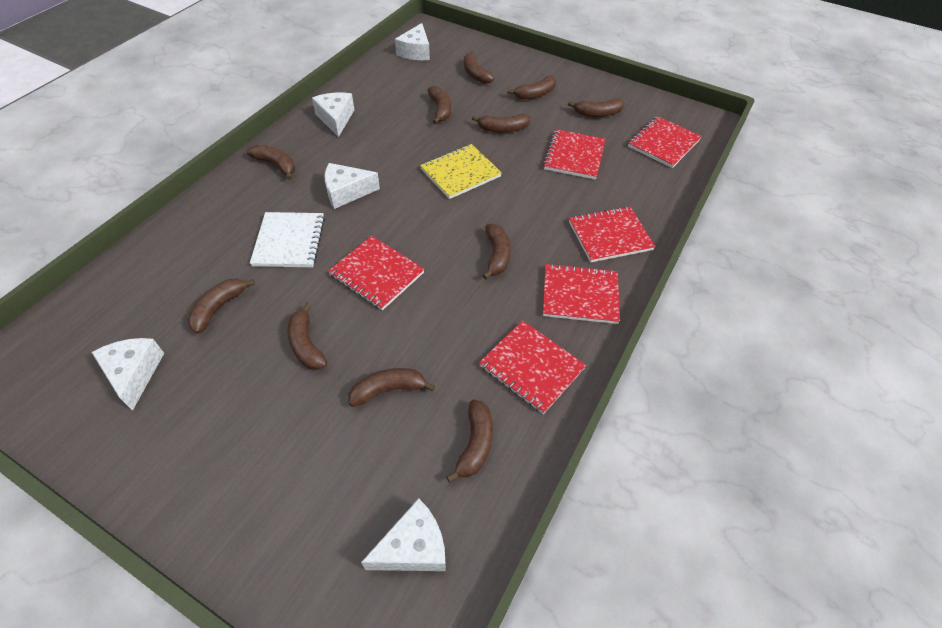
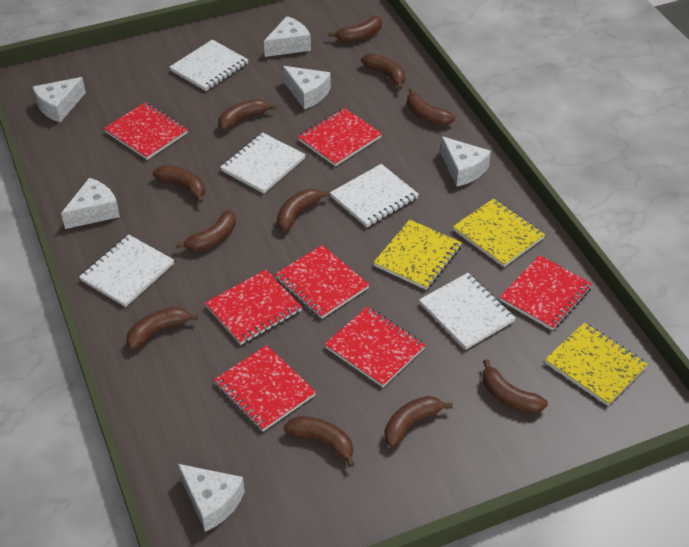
red notebook: 6 -> 7
white cheese: 5 -> 6
white notebook: 1 -> 5
yellow notebook: 1 -> 3

